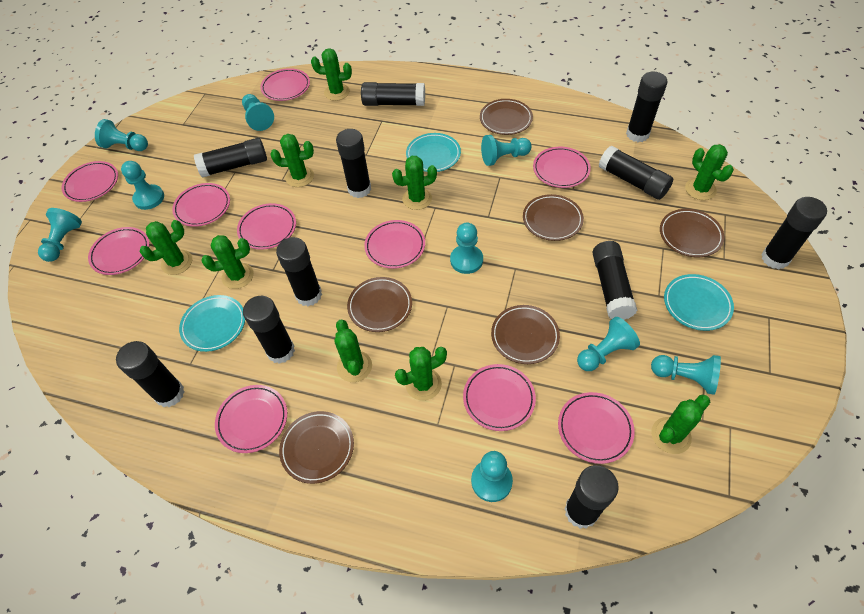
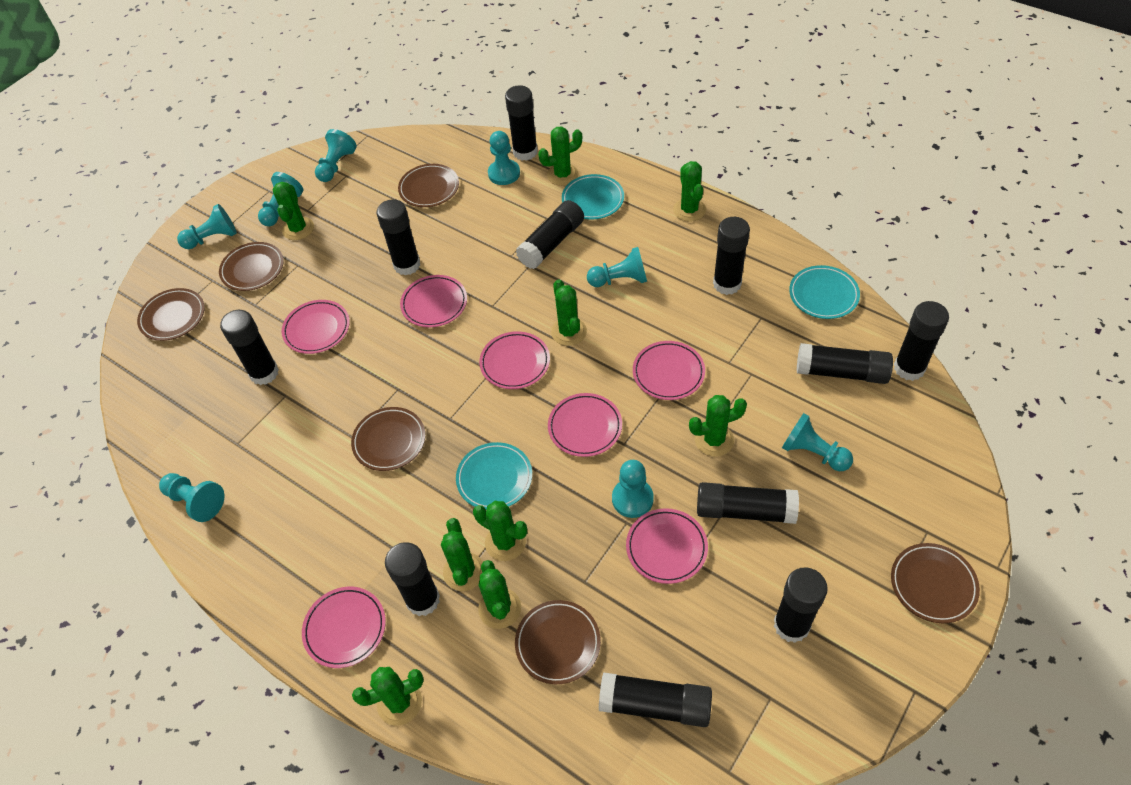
pink plate: 10 -> 7
turquoise pawn: 9 -> 8

